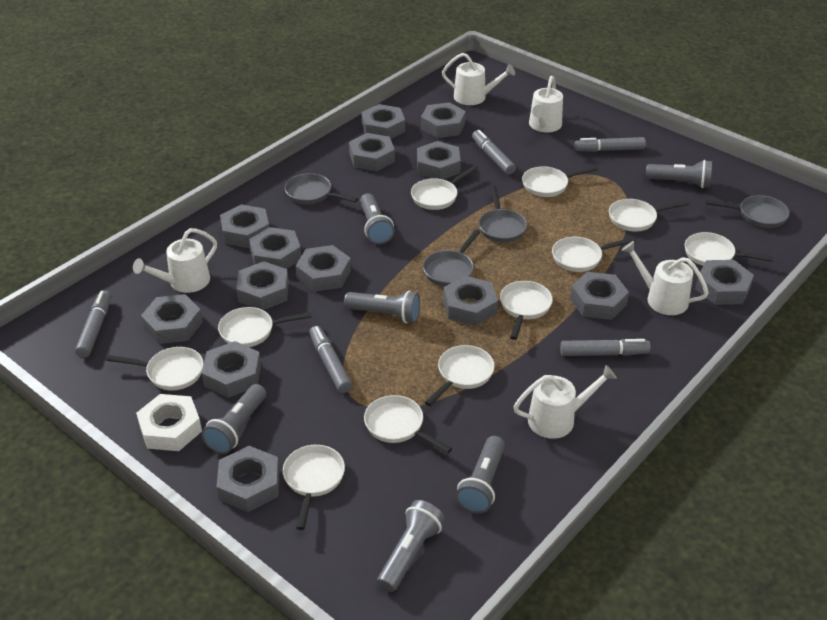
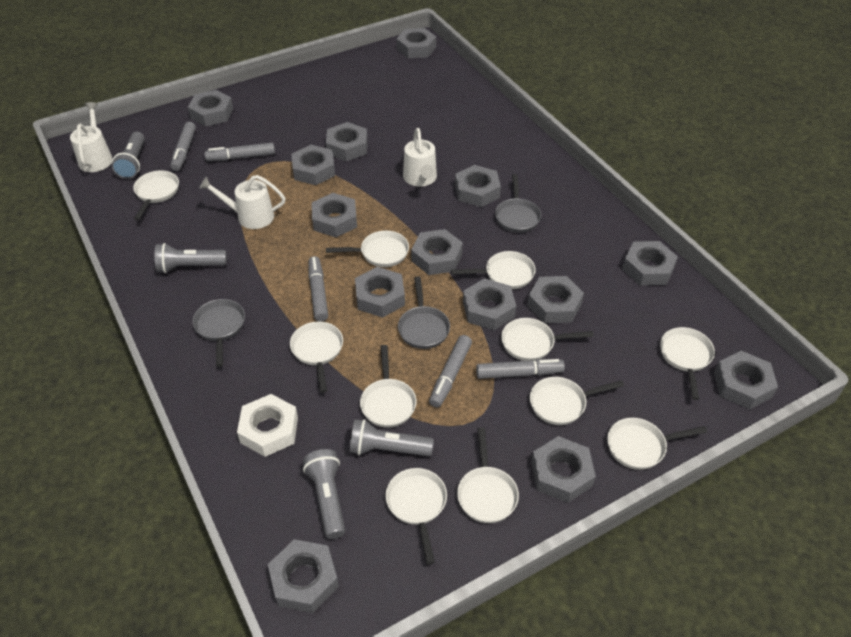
grey flashlight: 6 -> 4
grey pan: 4 -> 3
white watering can: 5 -> 3

